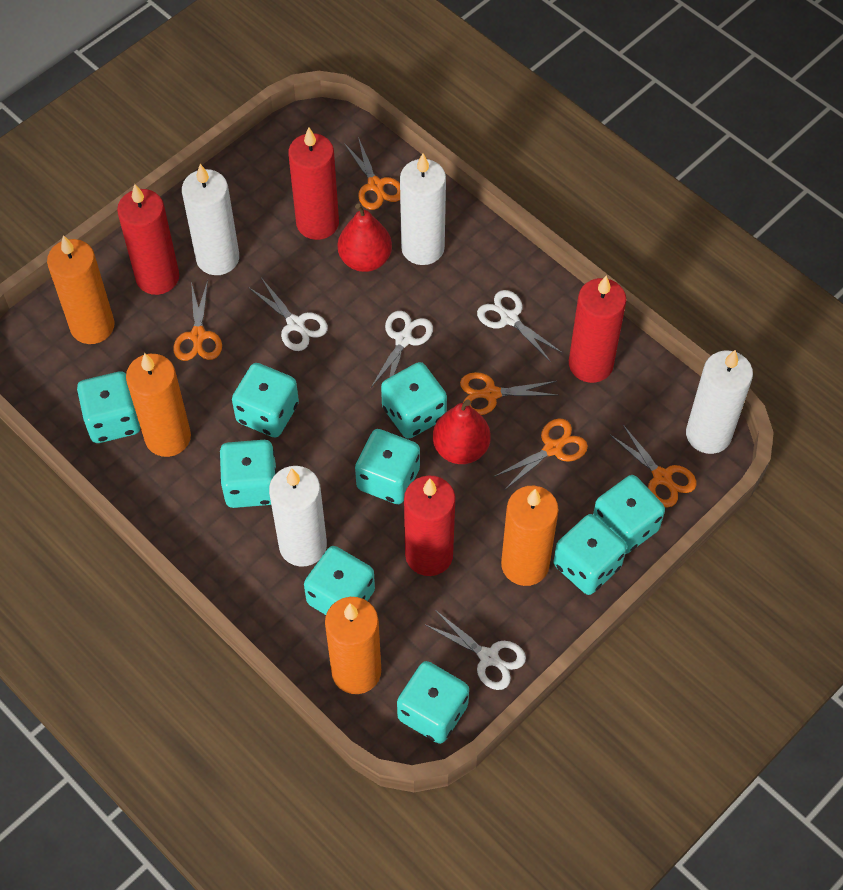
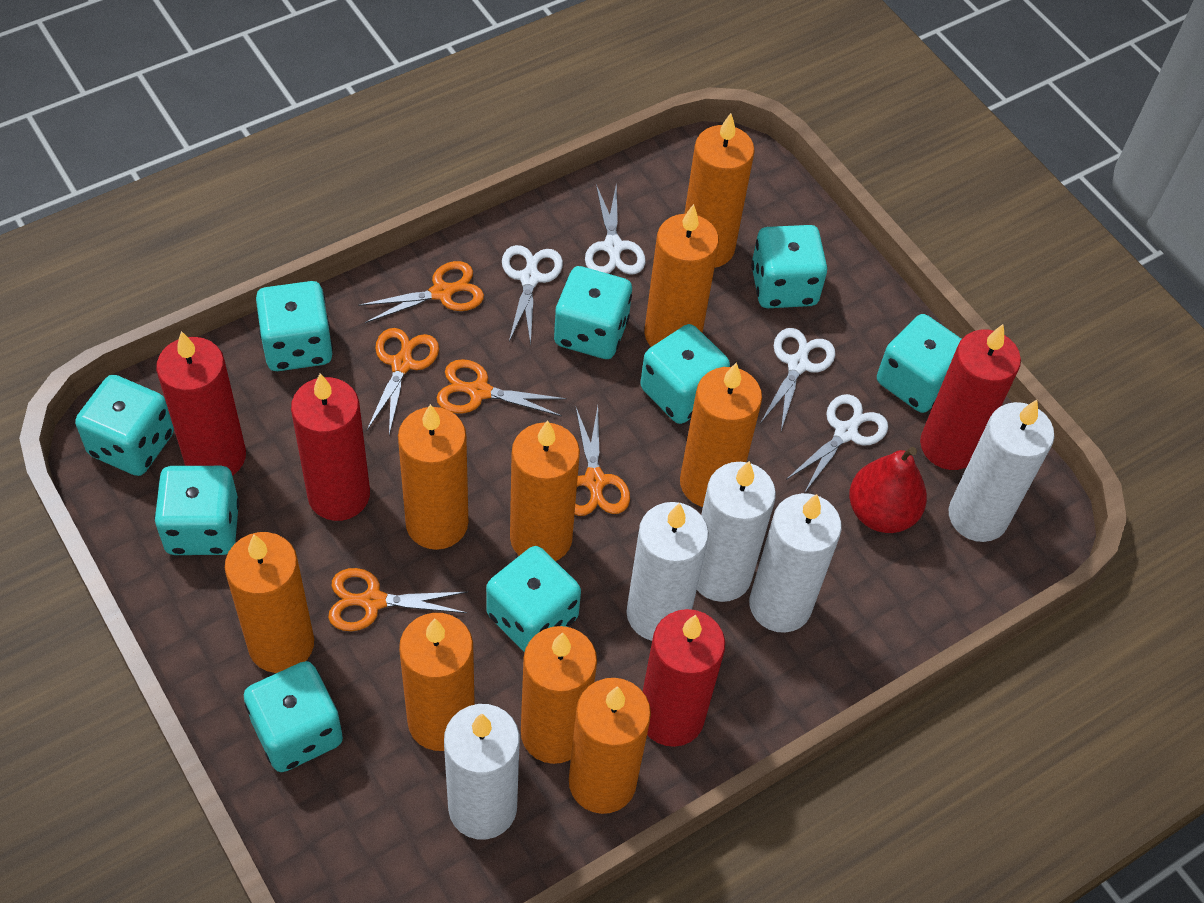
orange candle: 4 -> 9
red pear: 2 -> 1
white candle: 4 -> 5

